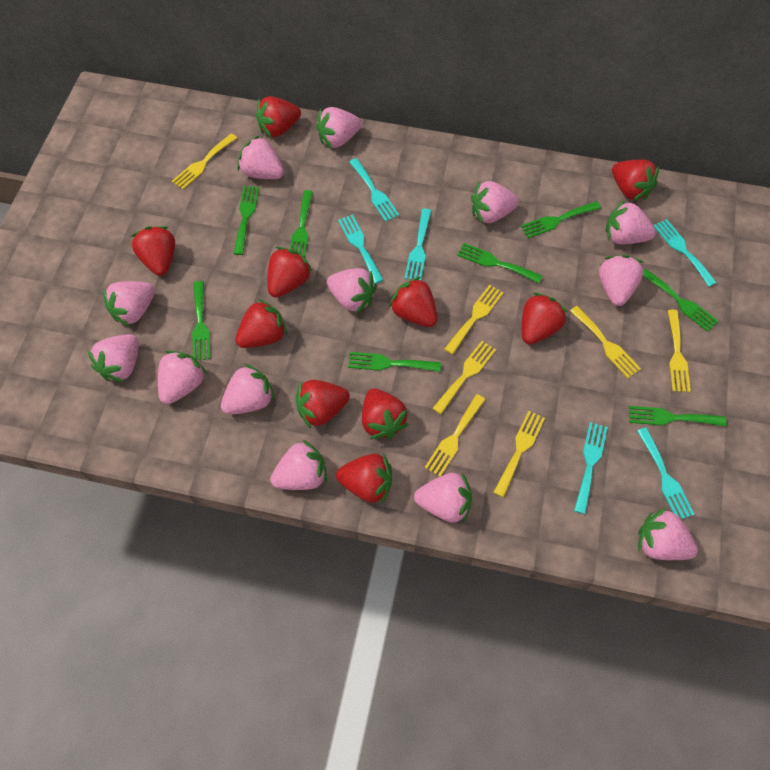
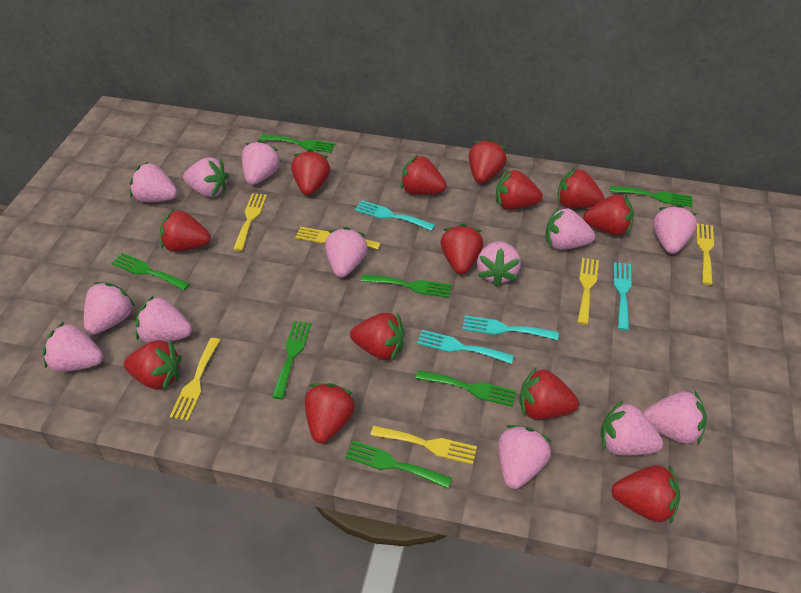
green fork: 8 -> 7
red strawberry: 10 -> 13
turquoise fork: 6 -> 4
yellow fork: 7 -> 6

